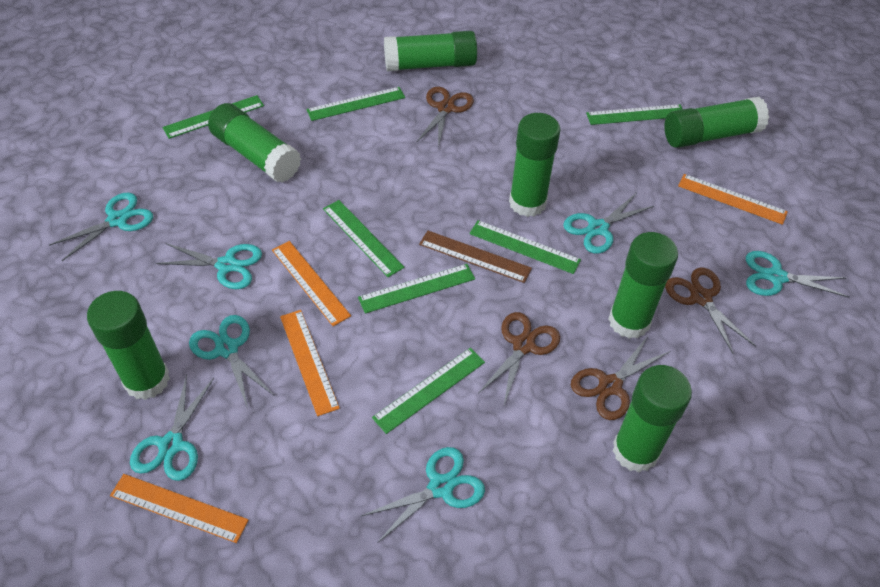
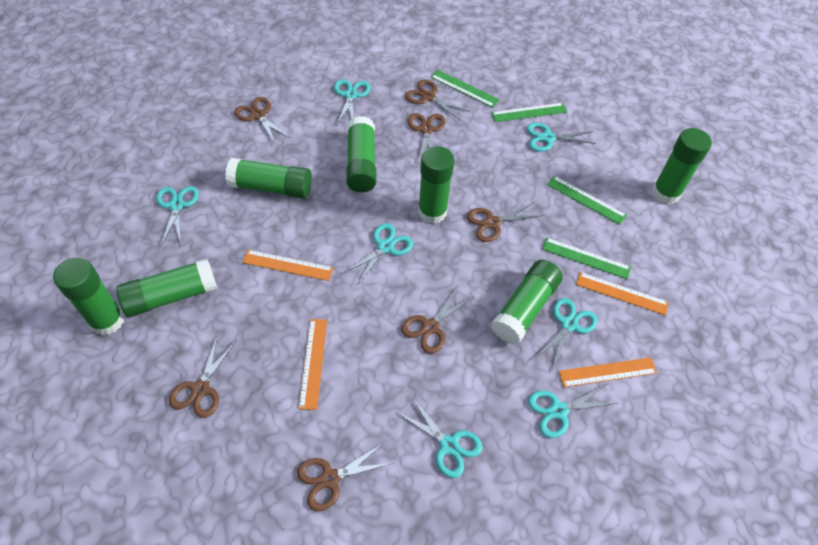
brown ruler: 1 -> 0
brown scissors: 4 -> 7
green ruler: 7 -> 4

